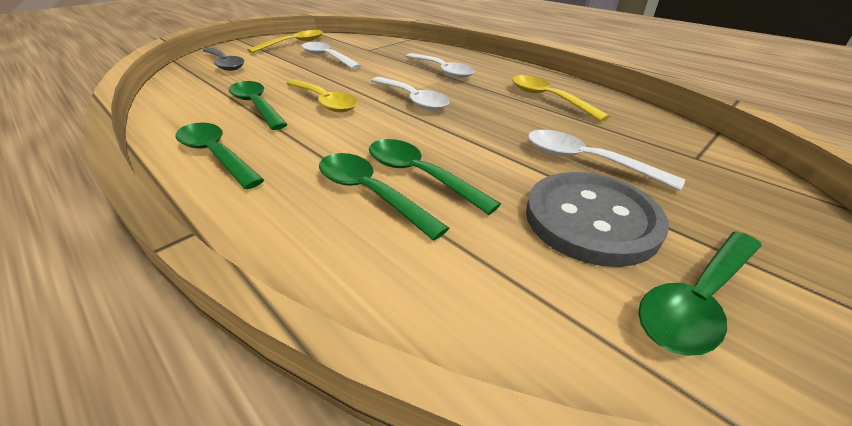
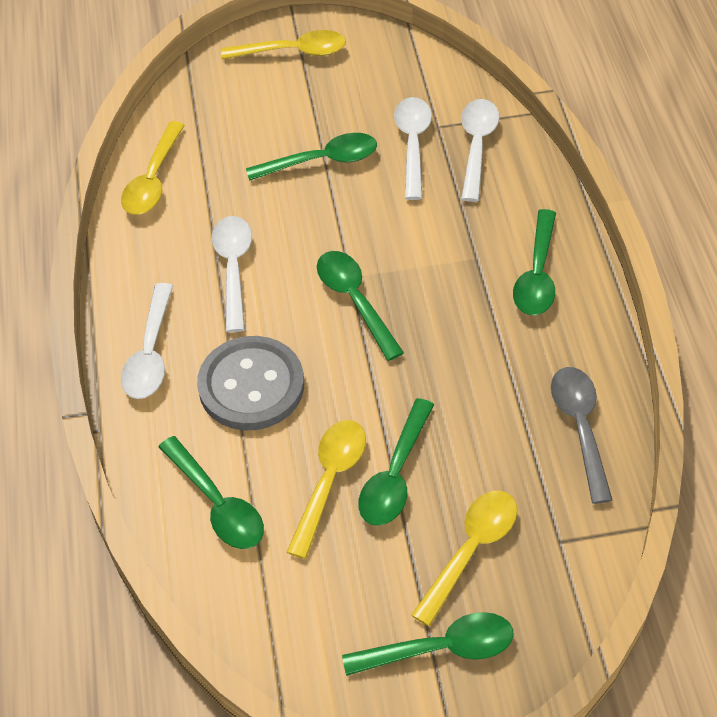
green spoon: 5 -> 6
yellow spoon: 3 -> 4

